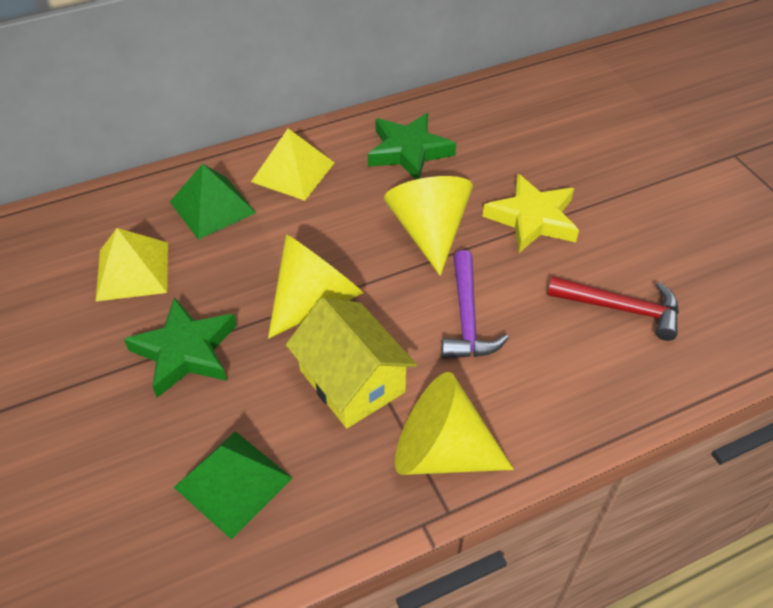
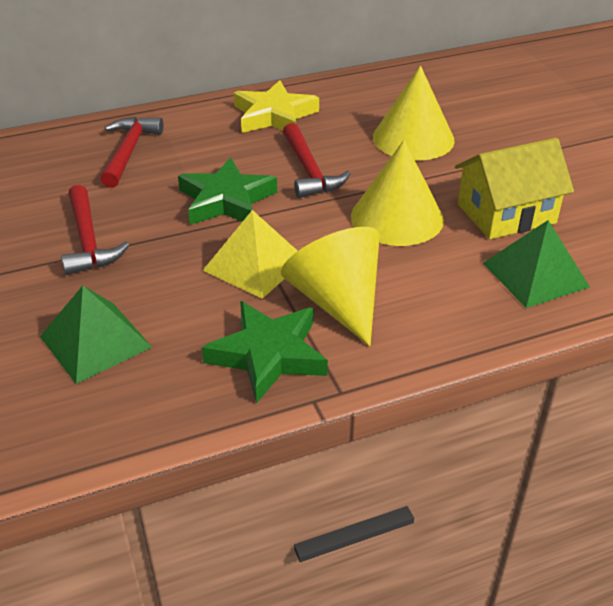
purple hammer: 1 -> 0
red hammer: 1 -> 3
yellow pyramid: 2 -> 1

